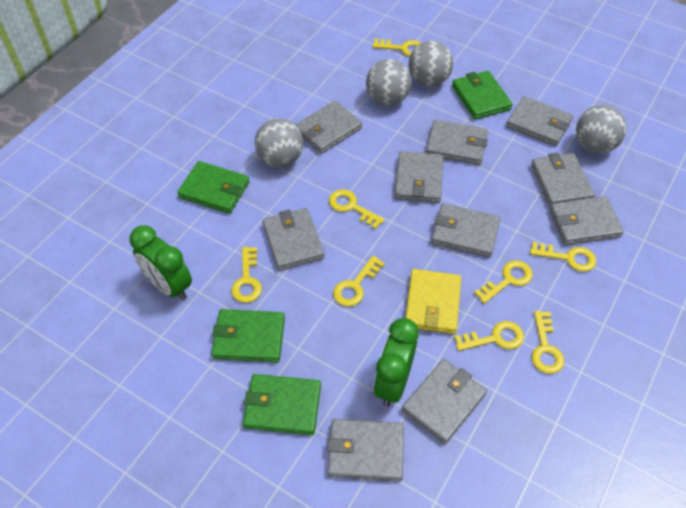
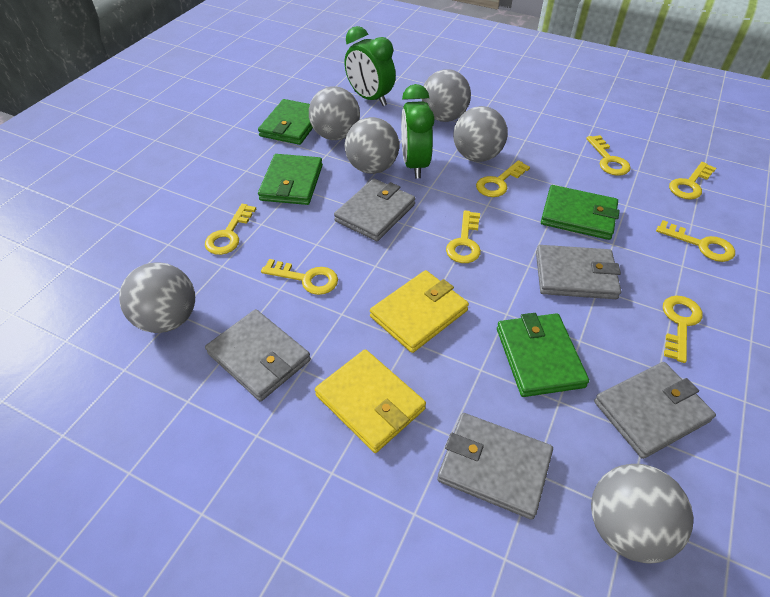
grey ball: 4 -> 6
grey wallet: 10 -> 5
yellow wallet: 1 -> 2

